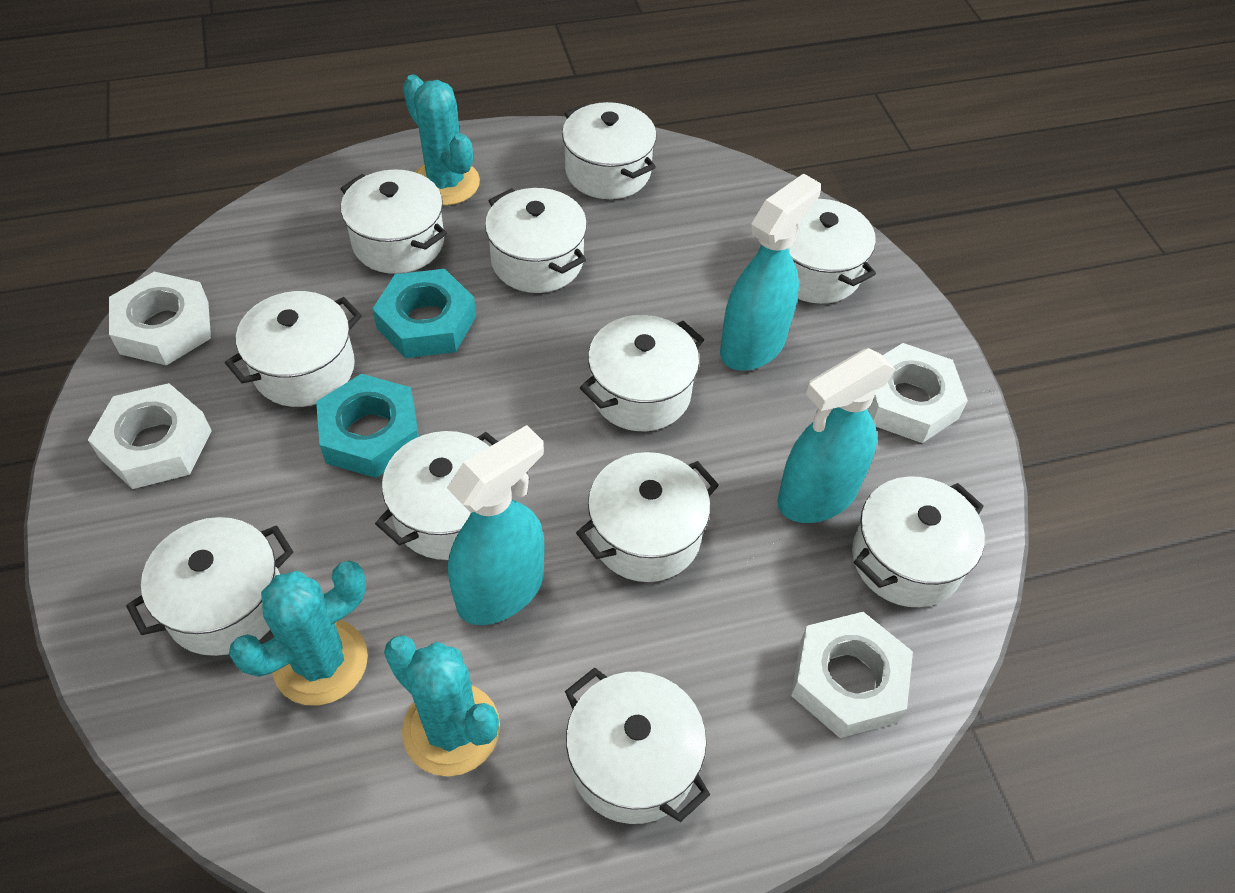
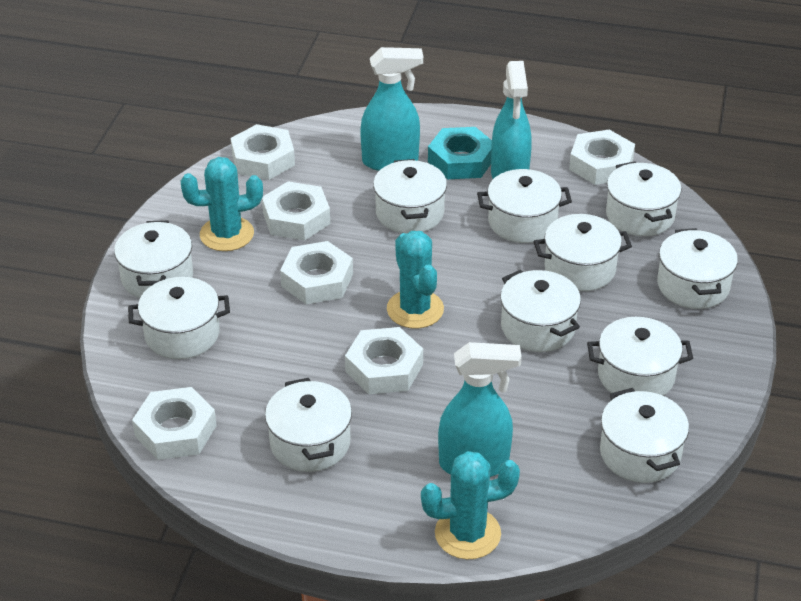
turquoise nut: 2 -> 1
white nut: 4 -> 6

